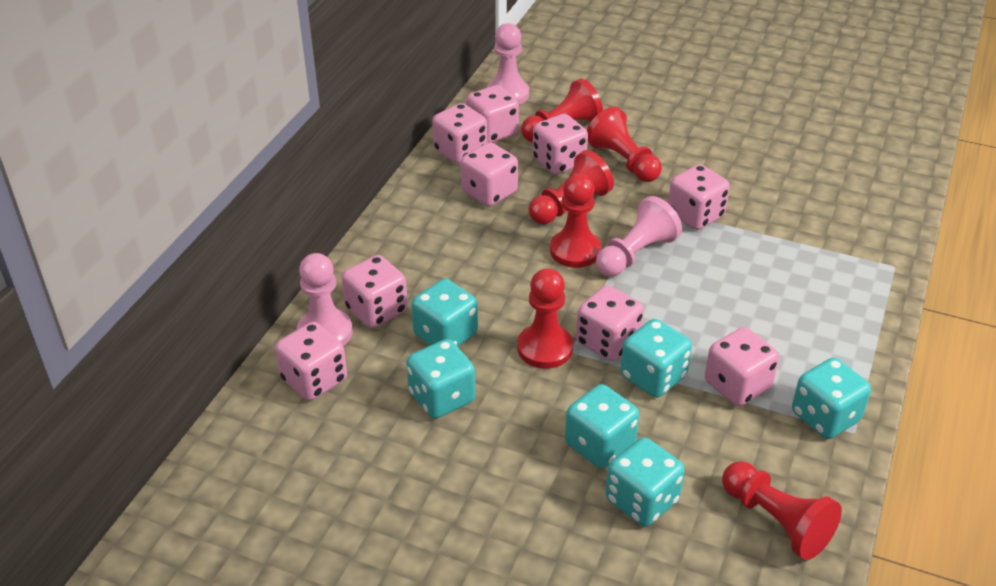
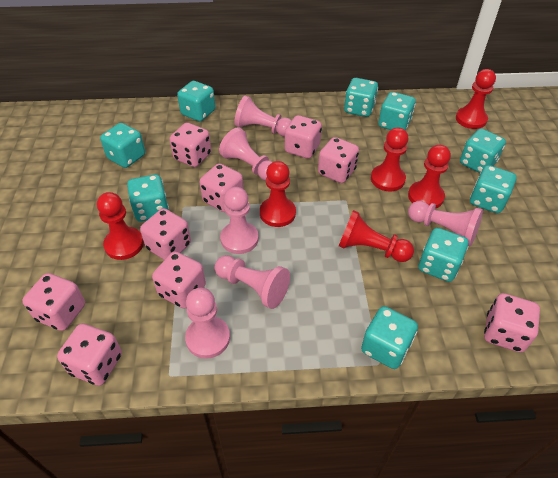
pink pawn: 3 -> 6
turquoise dice: 6 -> 9

